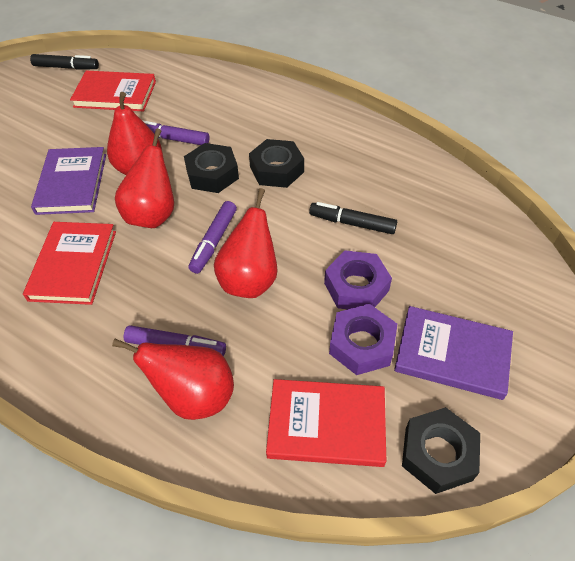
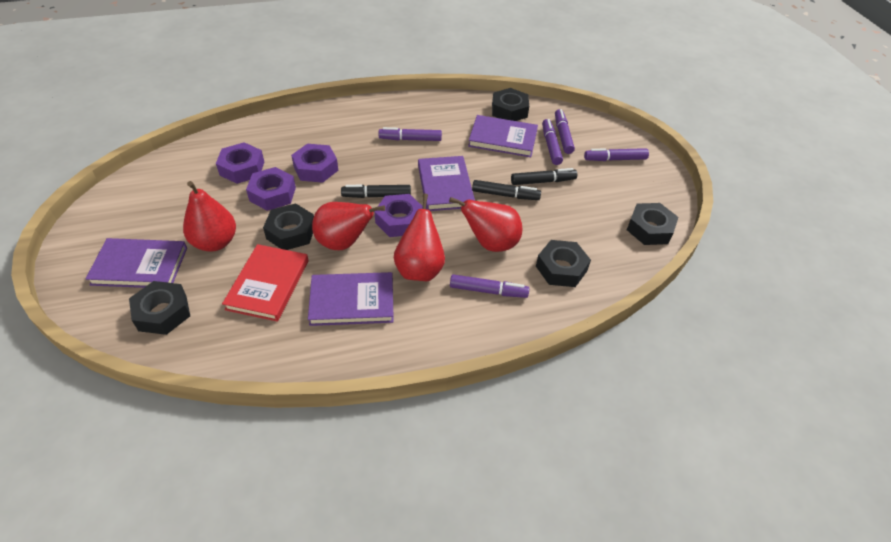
black marker: 2 -> 3
black nut: 3 -> 5
purple book: 2 -> 4
purple marker: 3 -> 5
purple nut: 2 -> 4
red book: 3 -> 1

